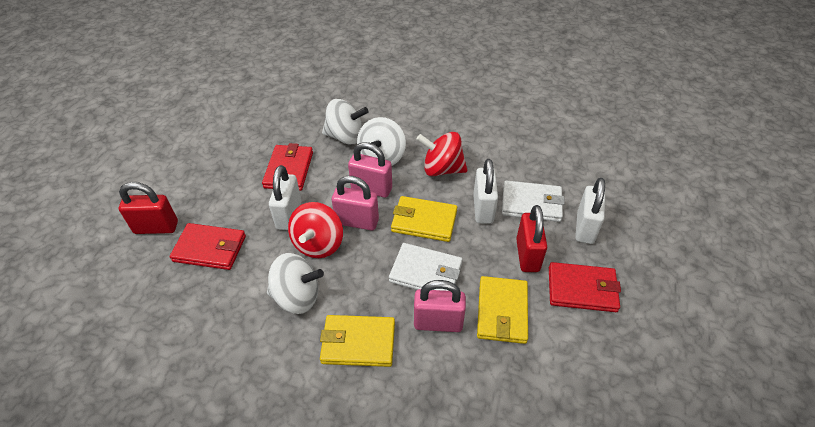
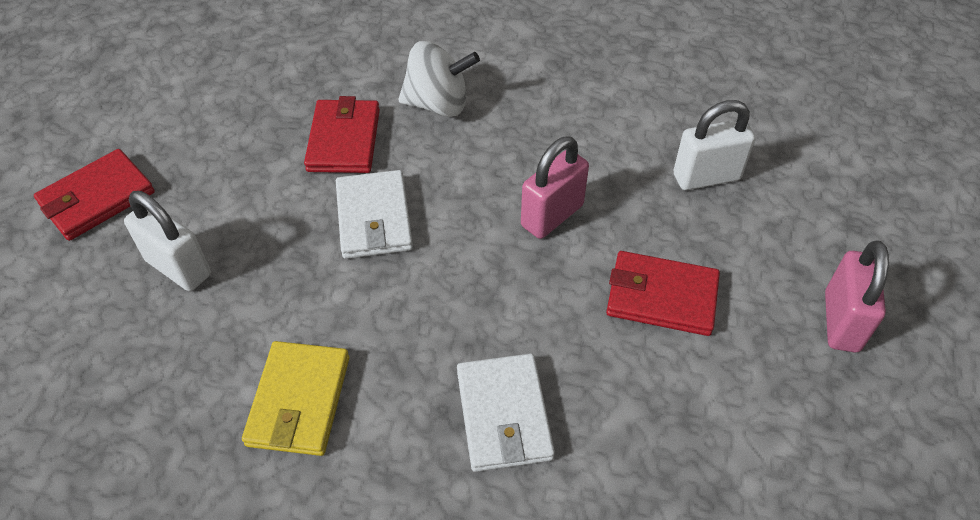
pink padlock: 3 -> 2
red padlock: 2 -> 0
red spinning top: 2 -> 0
white padlock: 3 -> 2
white spinning top: 3 -> 1
yellow wallet: 3 -> 1

